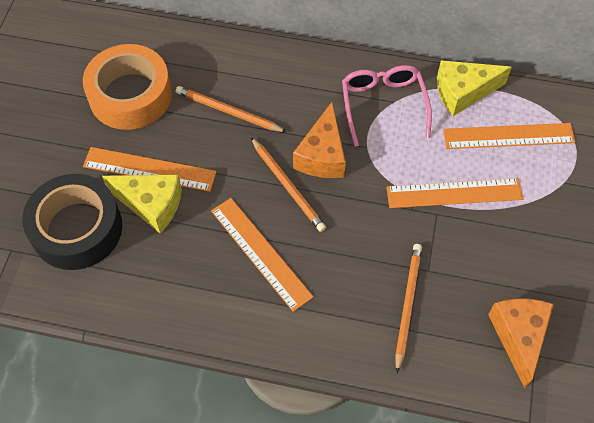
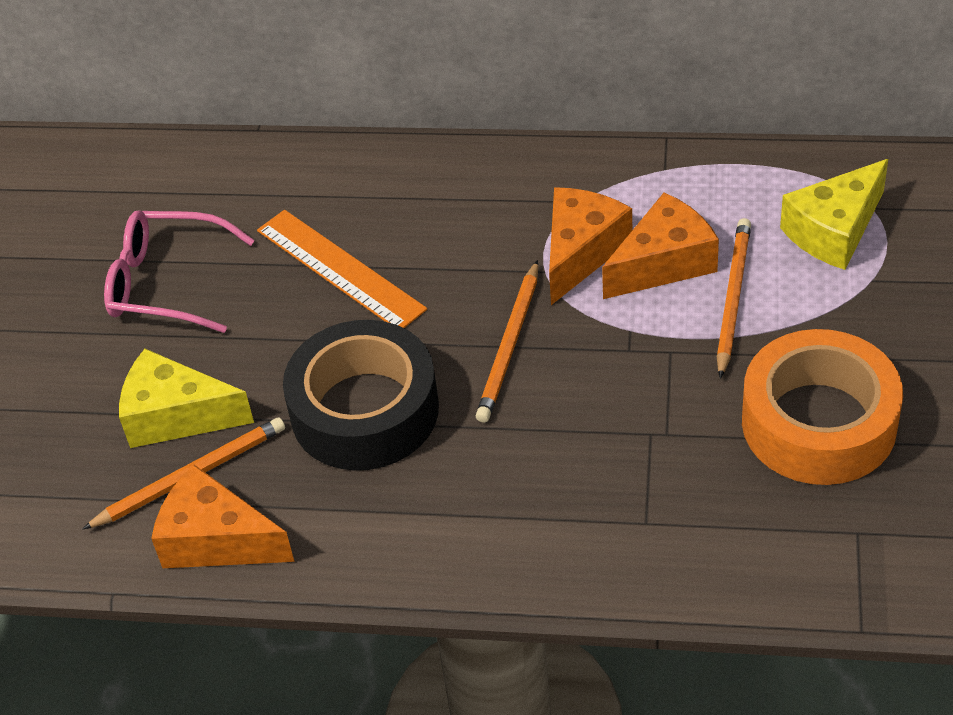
orange cheese: 2 -> 3
orange ruler: 4 -> 1

